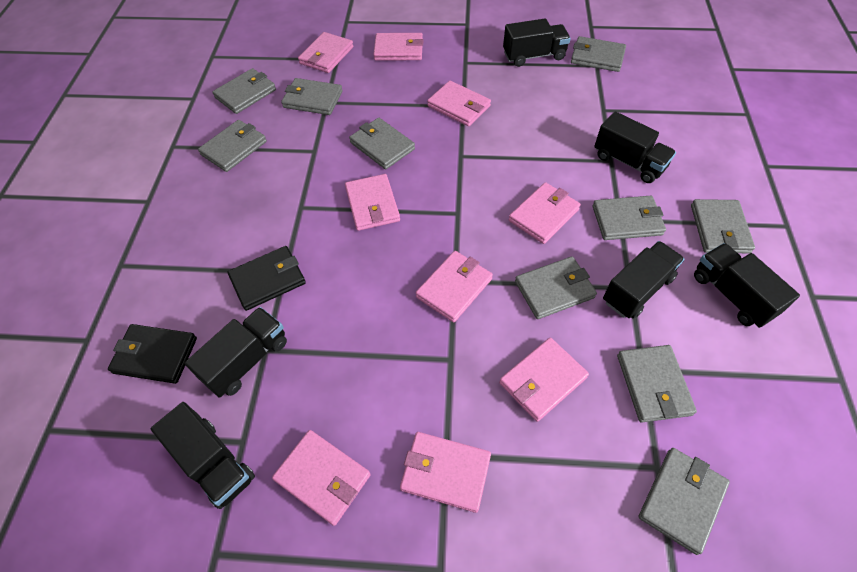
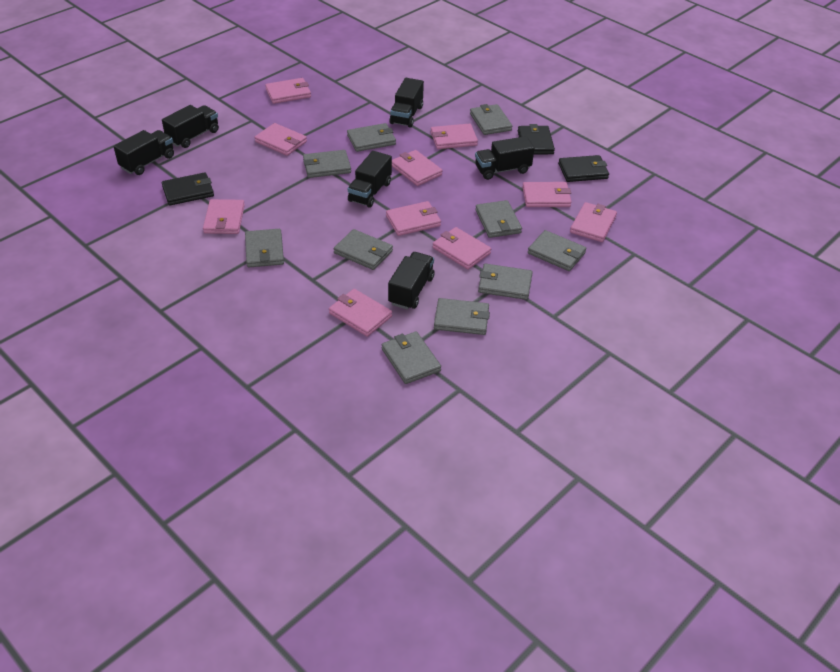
black wallet: 2 -> 3
pink wallet: 9 -> 10

